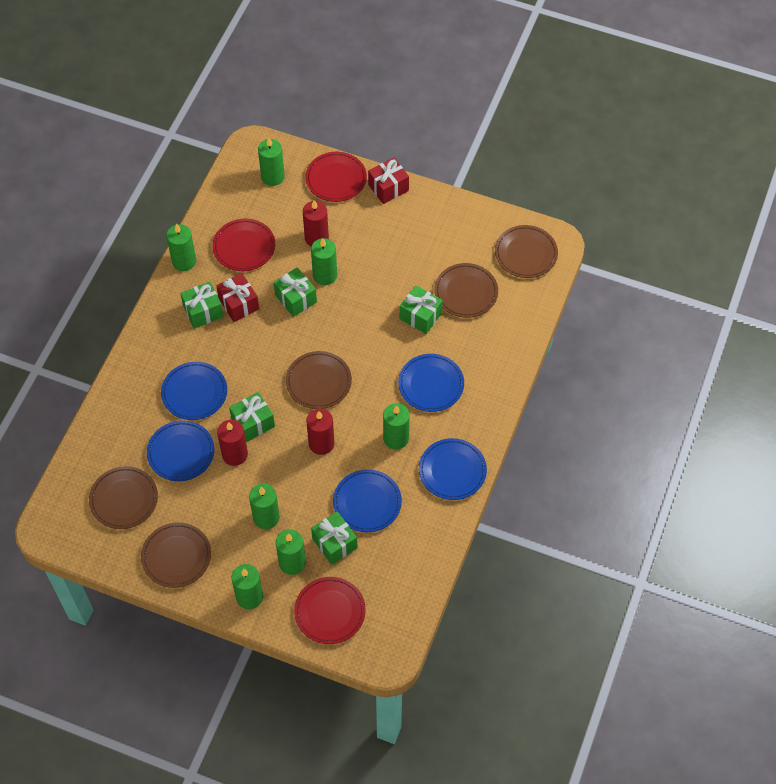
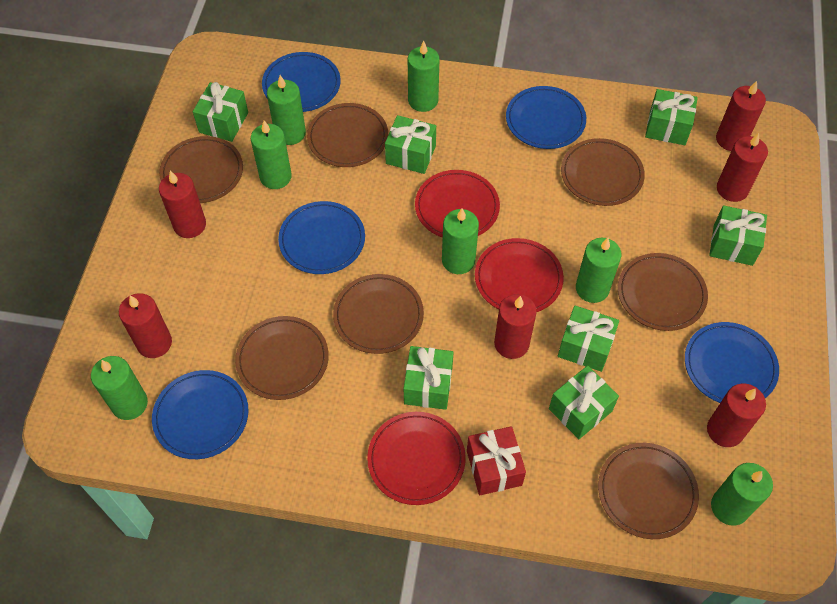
brown plate: 5 -> 7
green gift: 5 -> 7
red candle: 3 -> 6
red gift: 2 -> 1

